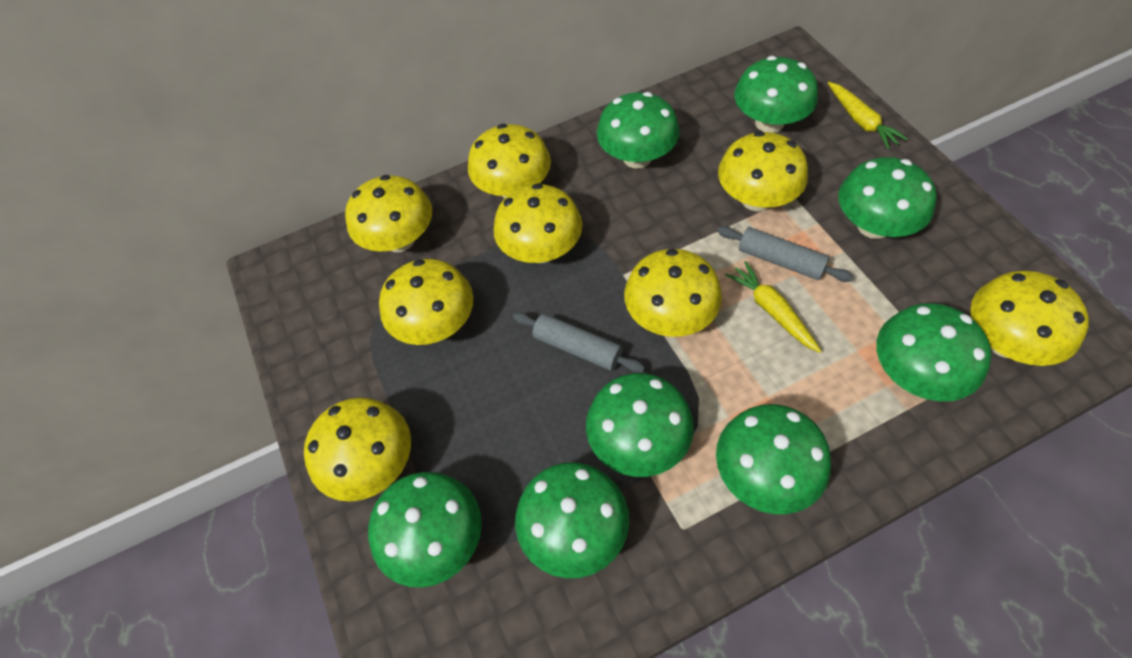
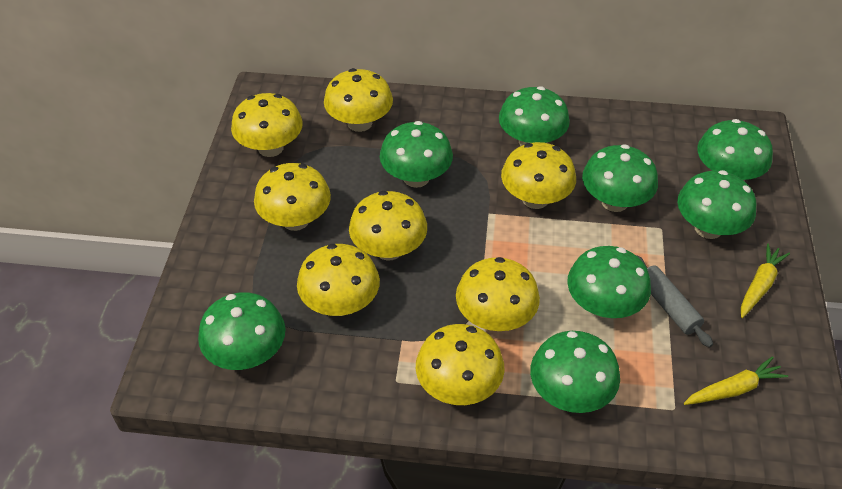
grey rolling pin: 2 -> 1

